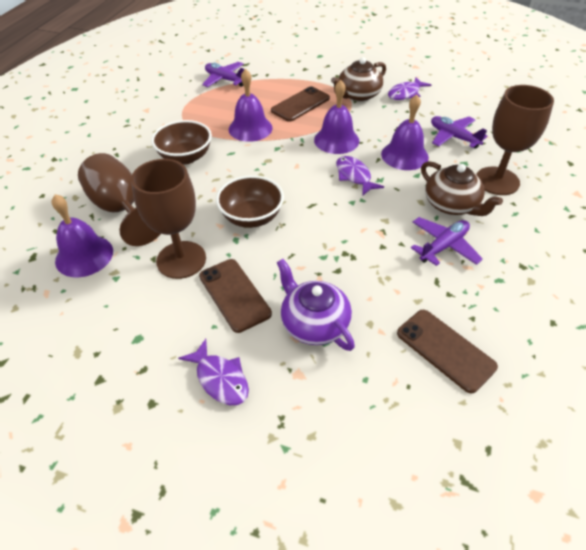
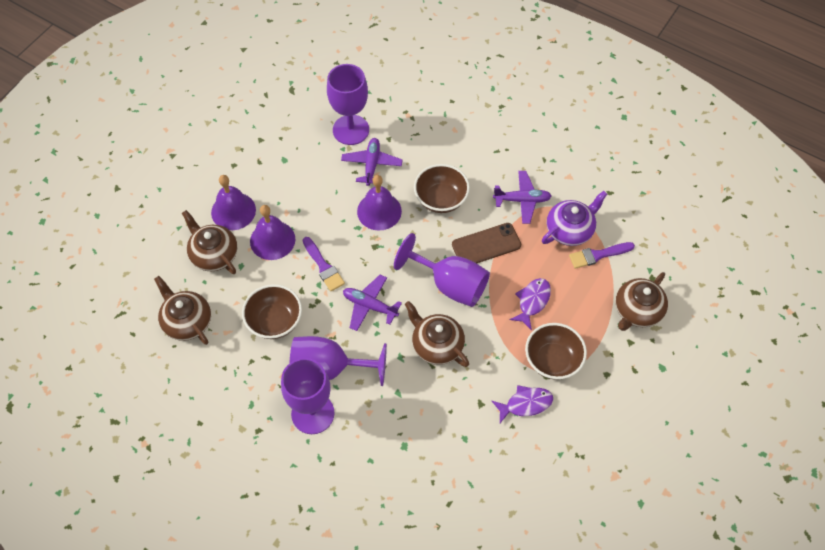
brown bowl: 2 -> 3
brown goblet: 3 -> 0
brown phone: 3 -> 1
brown teapot: 2 -> 4
purple bell: 4 -> 3
purple brush: 0 -> 2
purple fish: 3 -> 2
purple goblet: 0 -> 4

